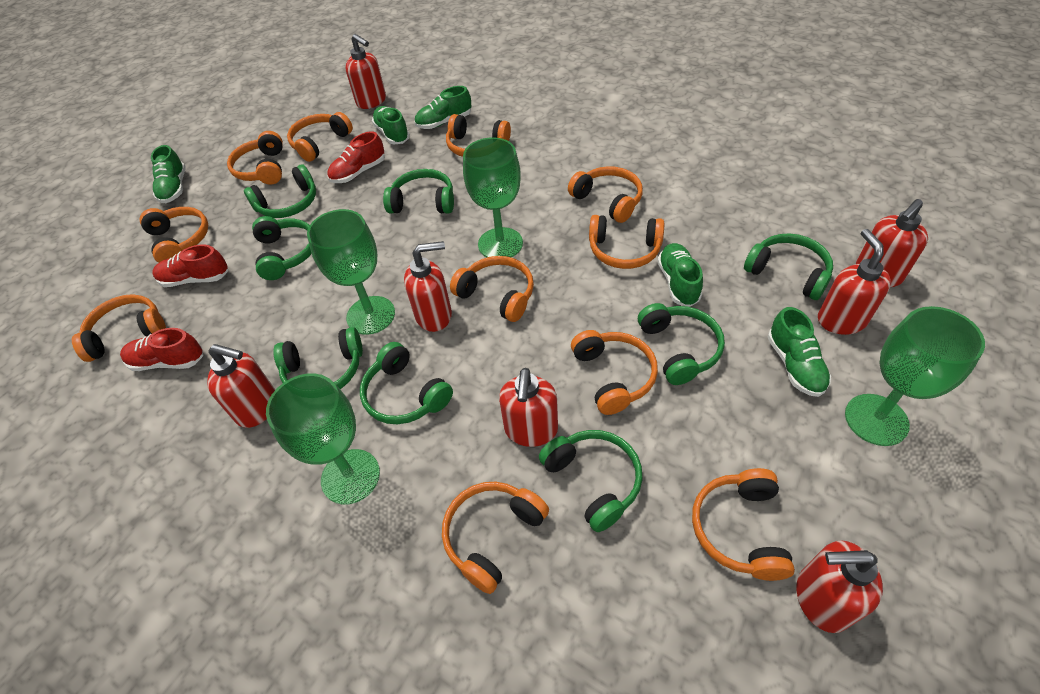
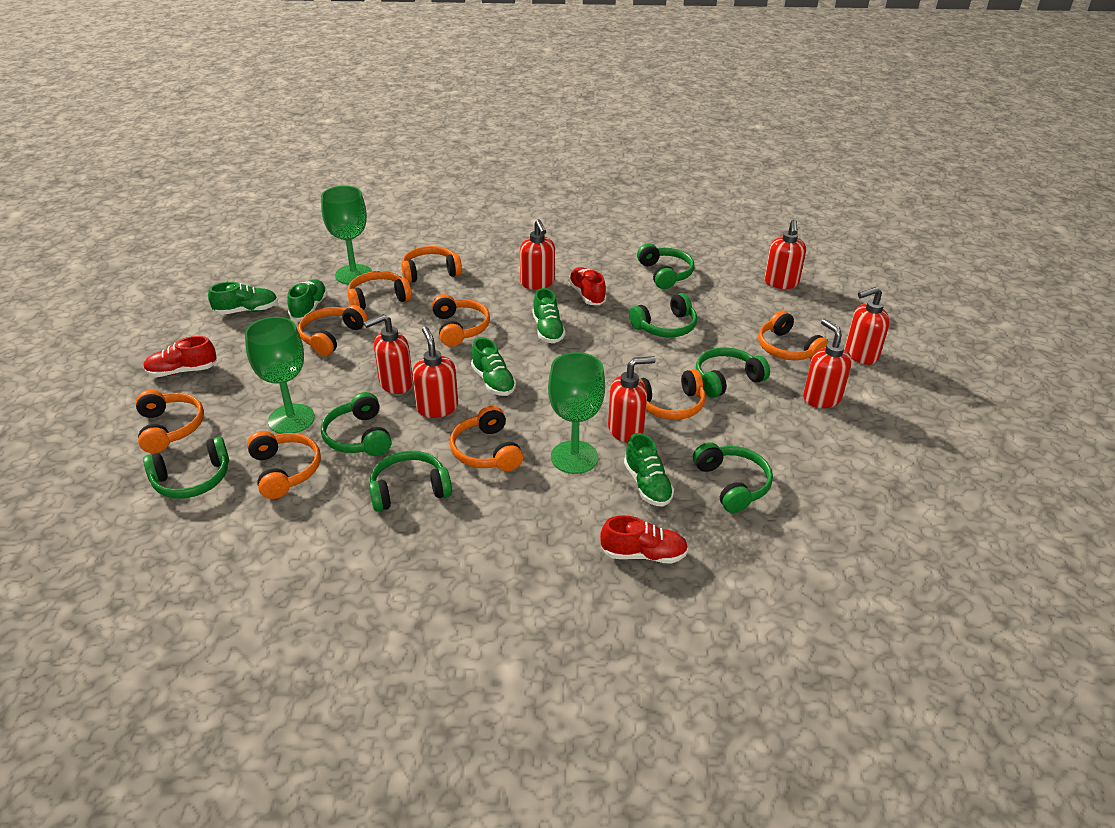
green goblet: 4 -> 3
green headphones: 8 -> 7
orange headphones: 11 -> 9

